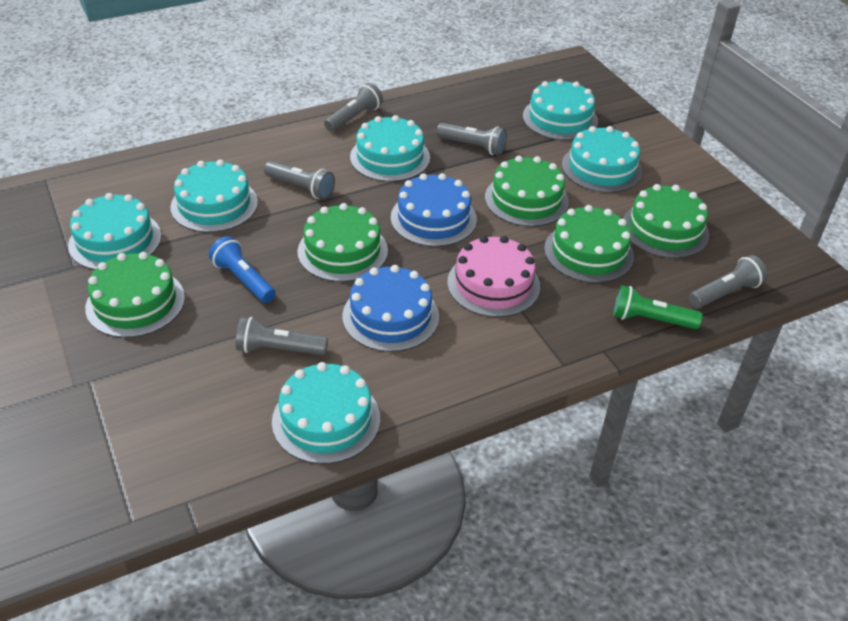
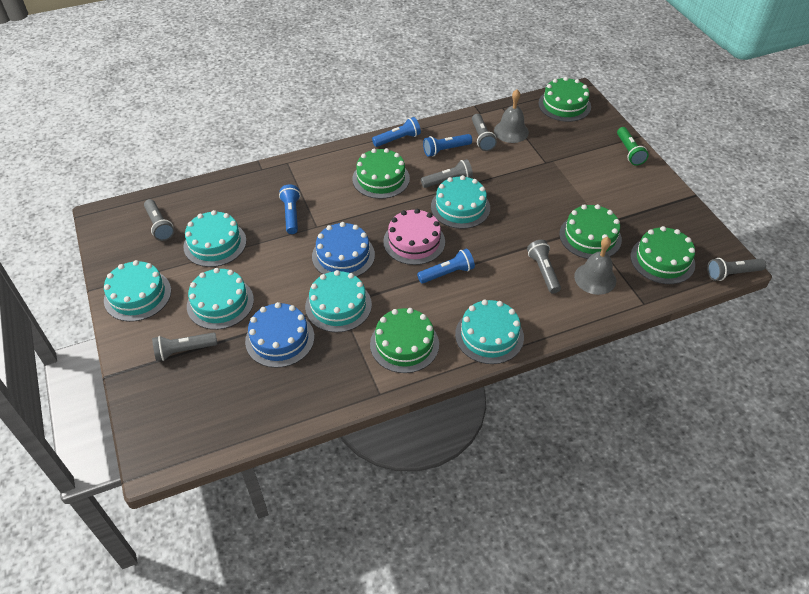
blue flashlight: 1 -> 4
grey bell: 0 -> 2
grey flashlight: 5 -> 6

